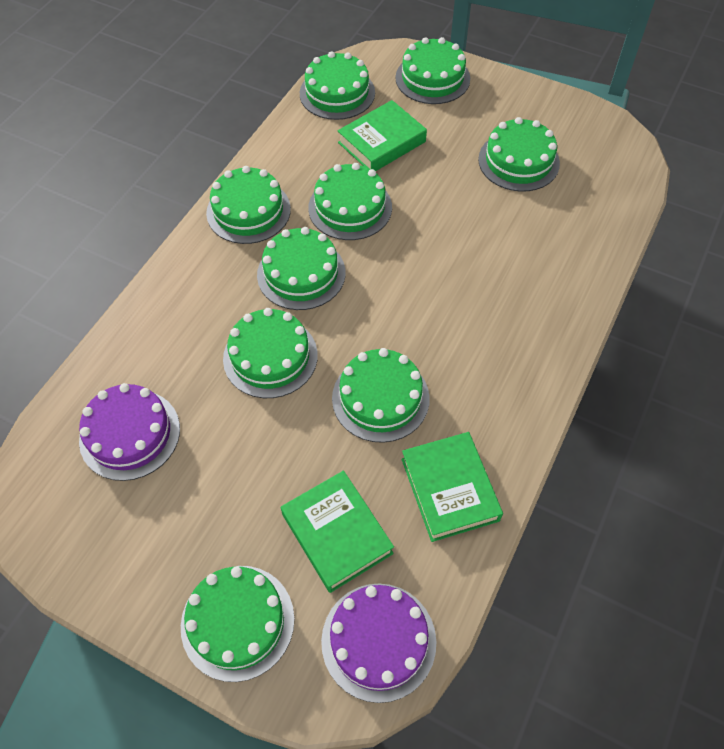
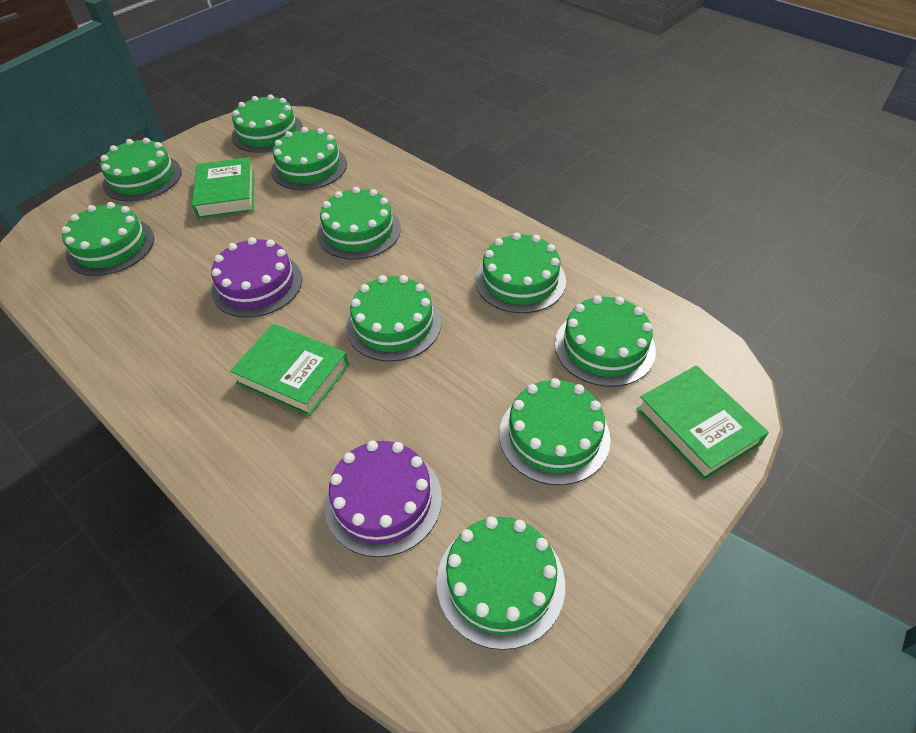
green cake: 9 -> 10

